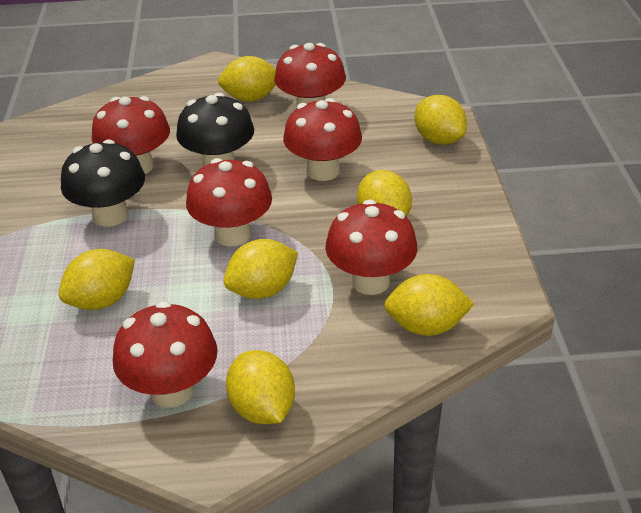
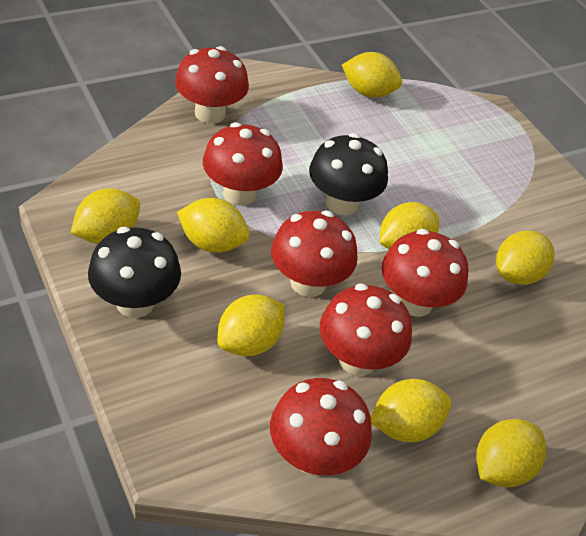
yellow lemon: 7 -> 8

